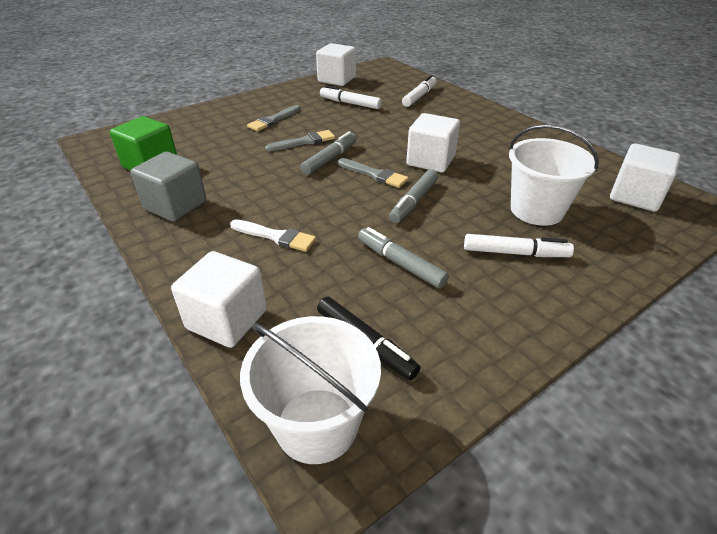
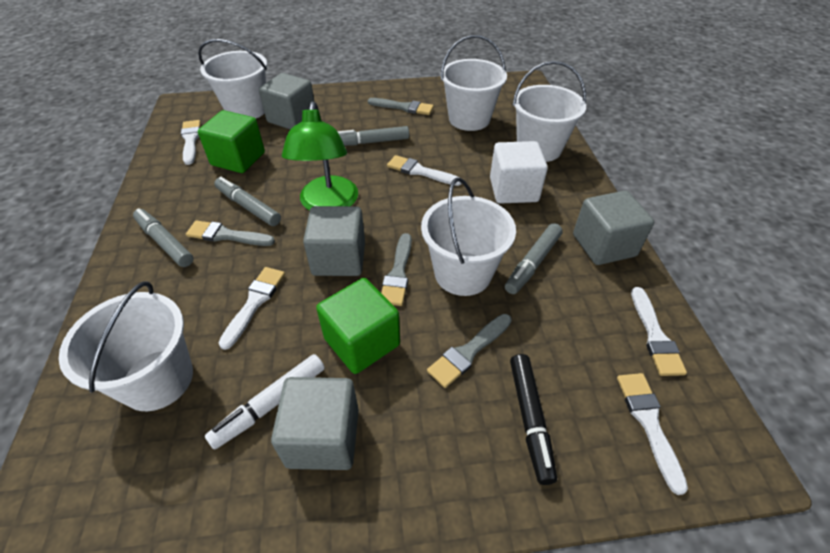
green cube: 1 -> 2
green lamp: 0 -> 1
grey brush: 3 -> 4
grey cube: 1 -> 4
grey marker: 3 -> 4
white brush: 1 -> 5
white bucket: 2 -> 5
white cube: 4 -> 1
white marker: 3 -> 1

